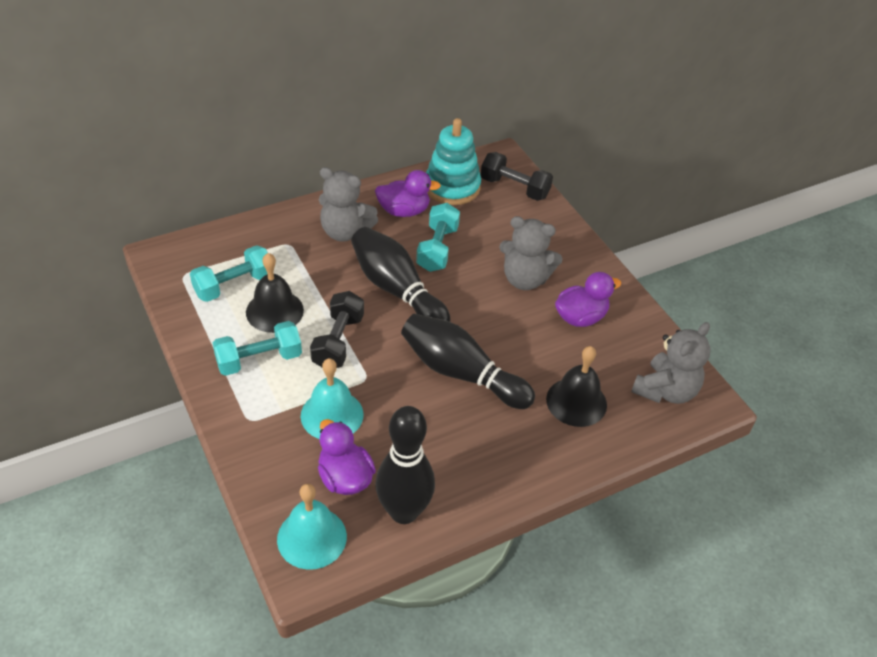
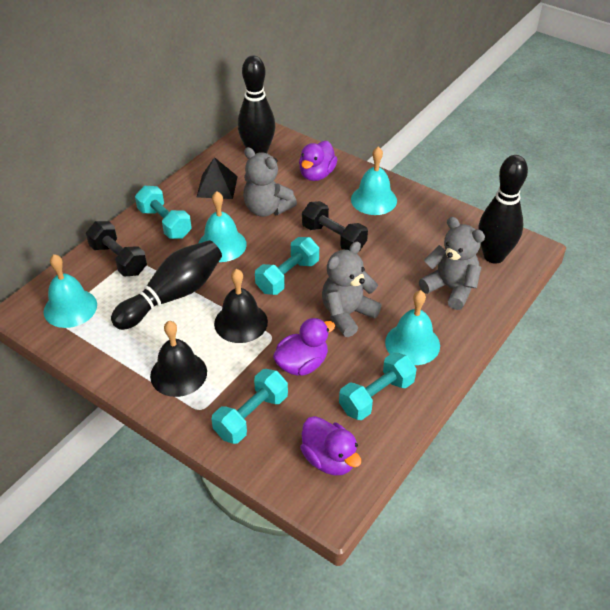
black pyramid: 0 -> 1
turquoise bell: 2 -> 4
turquoise dumbbell: 3 -> 4
turquoise stacking toy: 1 -> 0

